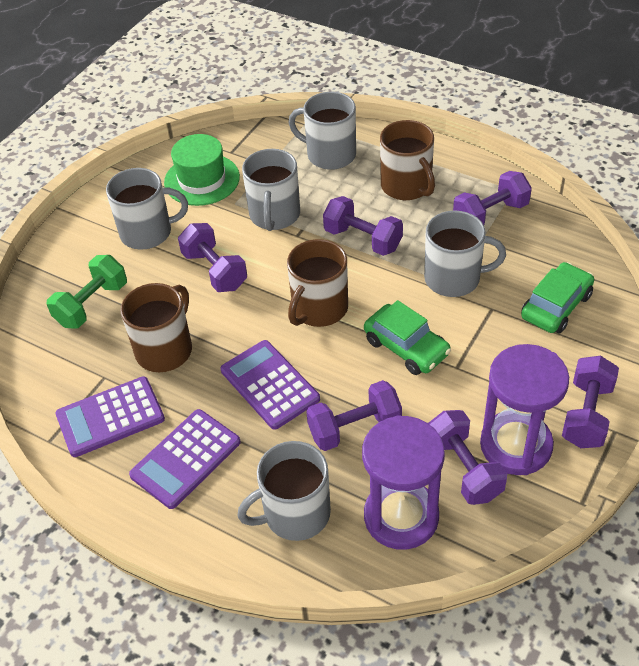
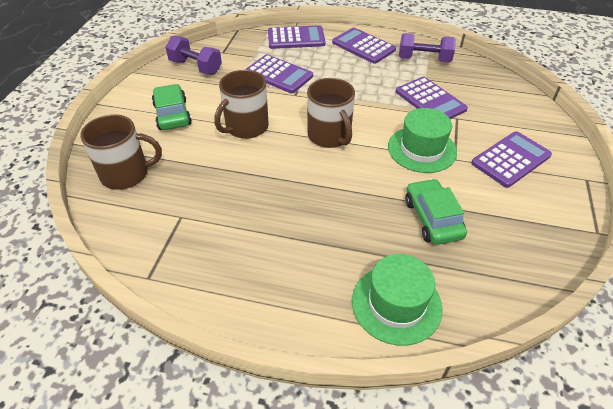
green dumbbell: 1 -> 0
green hat: 1 -> 2
grey mug: 5 -> 0
purple calculator: 3 -> 5
purple dumbbell: 6 -> 2
purple hourglass: 2 -> 0

